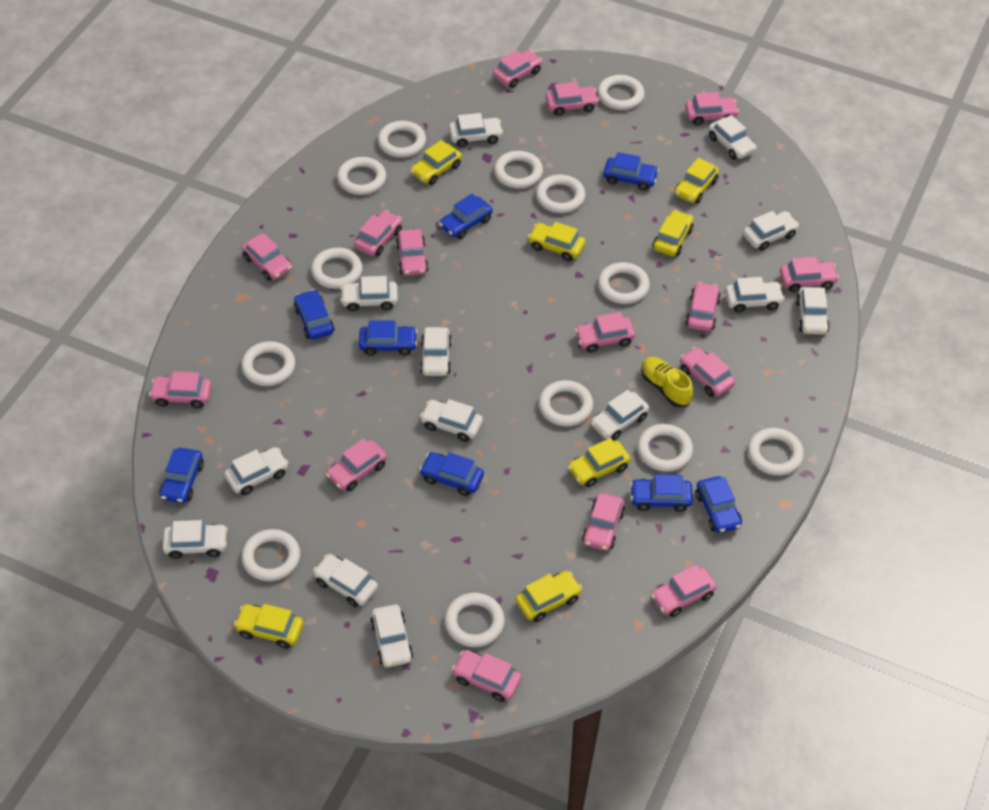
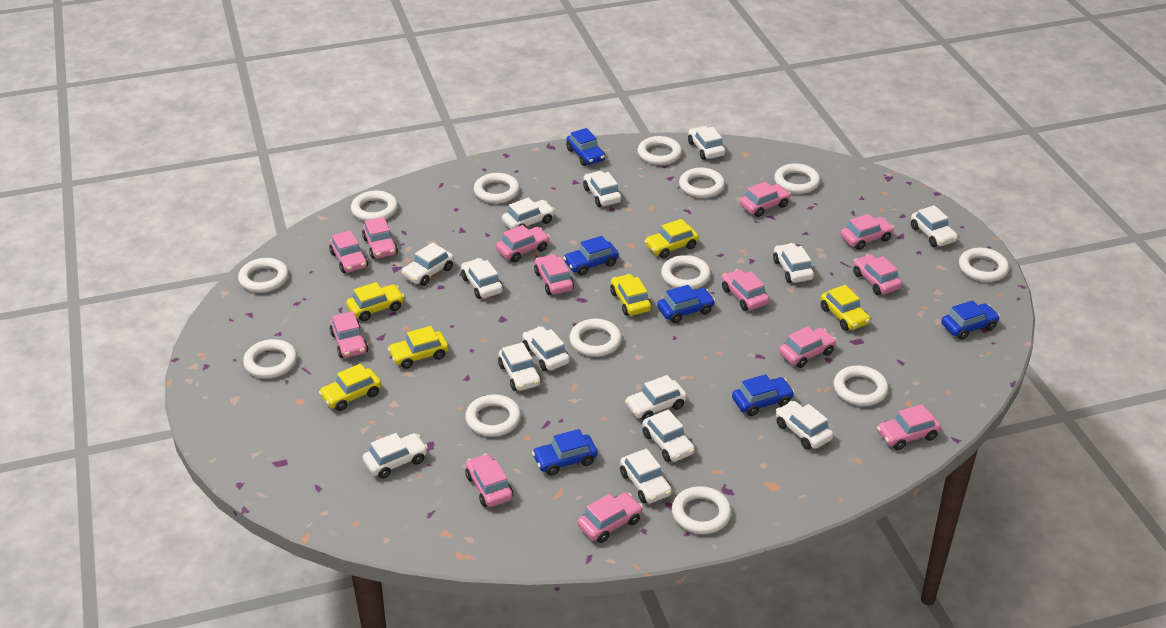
blue car: 8 -> 6
pink car: 15 -> 13
white car: 13 -> 14
yellow car: 7 -> 6
yellow shoe: 1 -> 0

